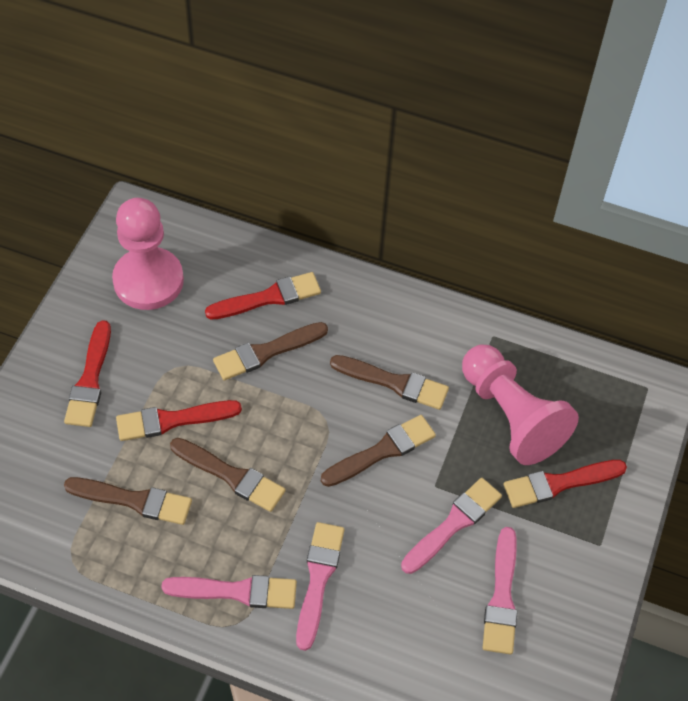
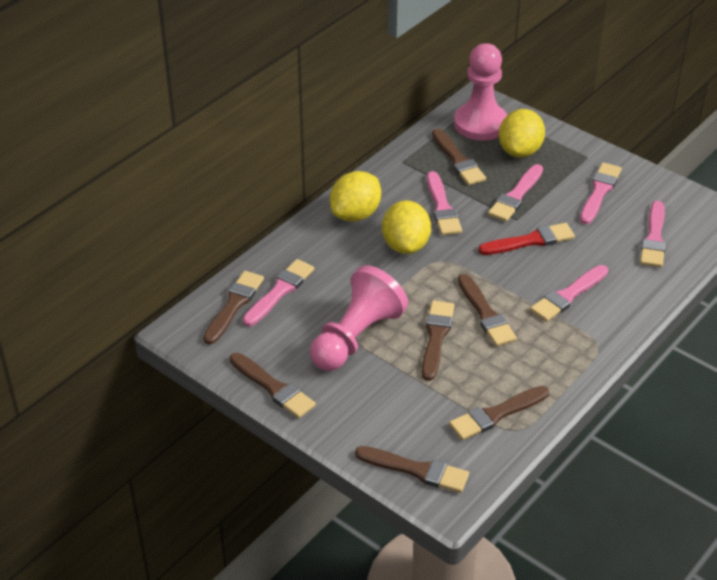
brown brush: 5 -> 7
pink brush: 4 -> 6
red brush: 4 -> 1
yellow lemon: 0 -> 3

